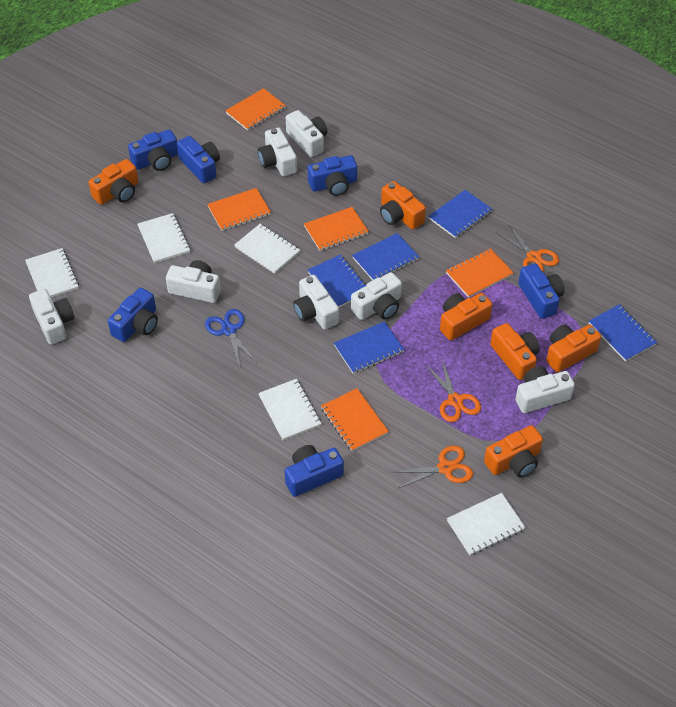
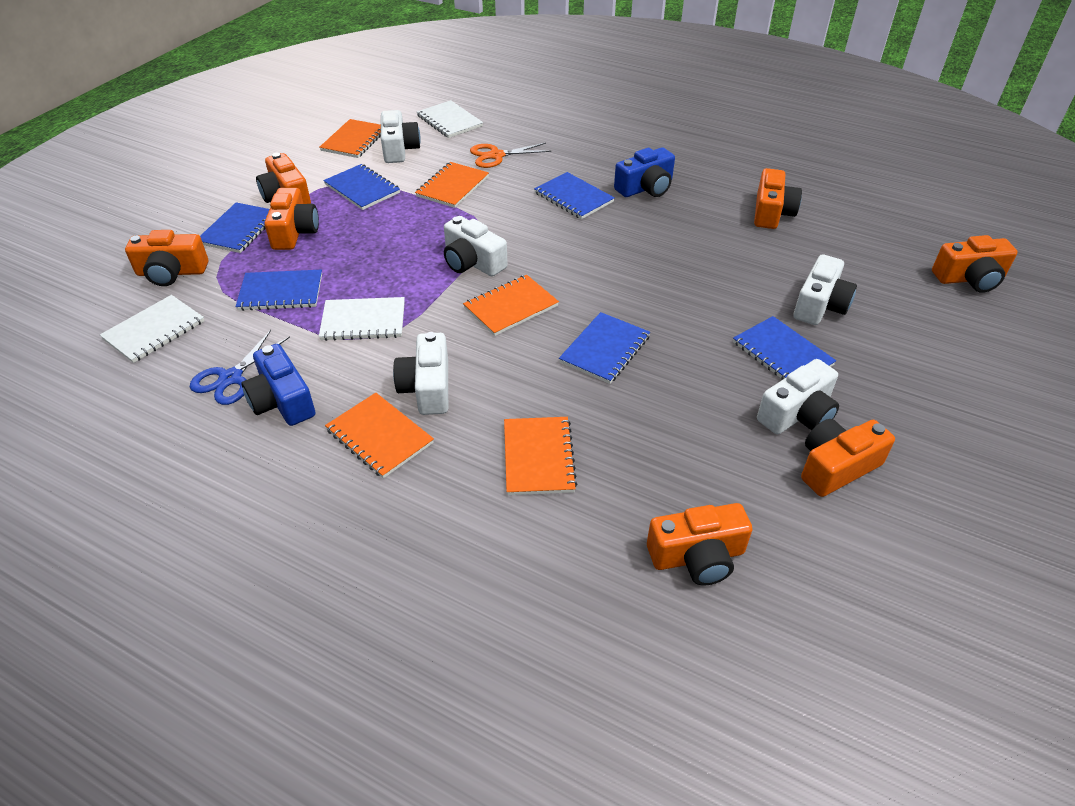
blue camera: 6 -> 2
blue notebook: 5 -> 6
orange camera: 6 -> 7
orange scissors: 3 -> 1
white camera: 7 -> 5
white notebook: 5 -> 3

